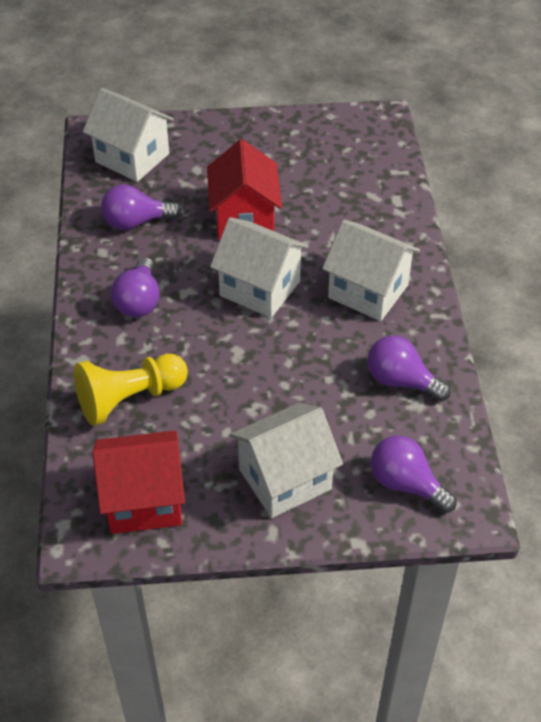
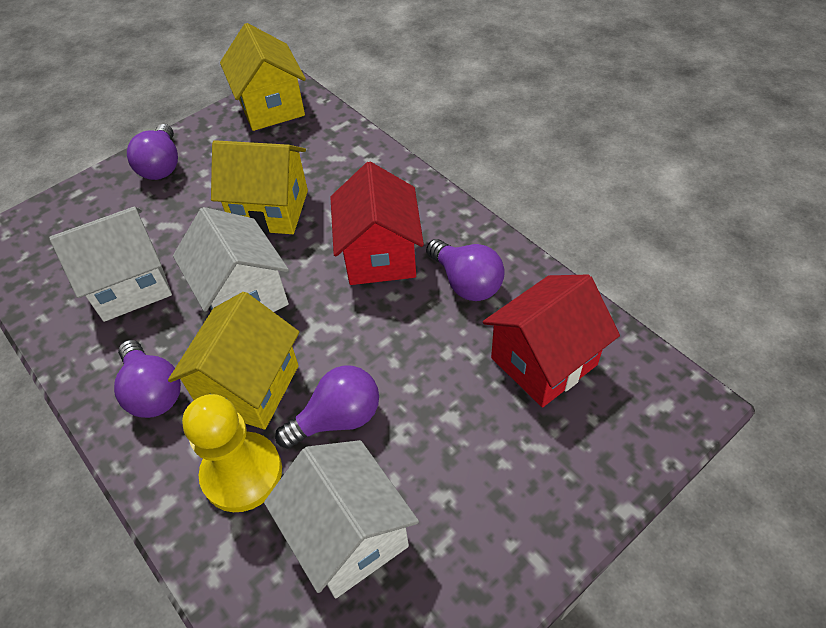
white house: 4 -> 3
yellow house: 0 -> 3

